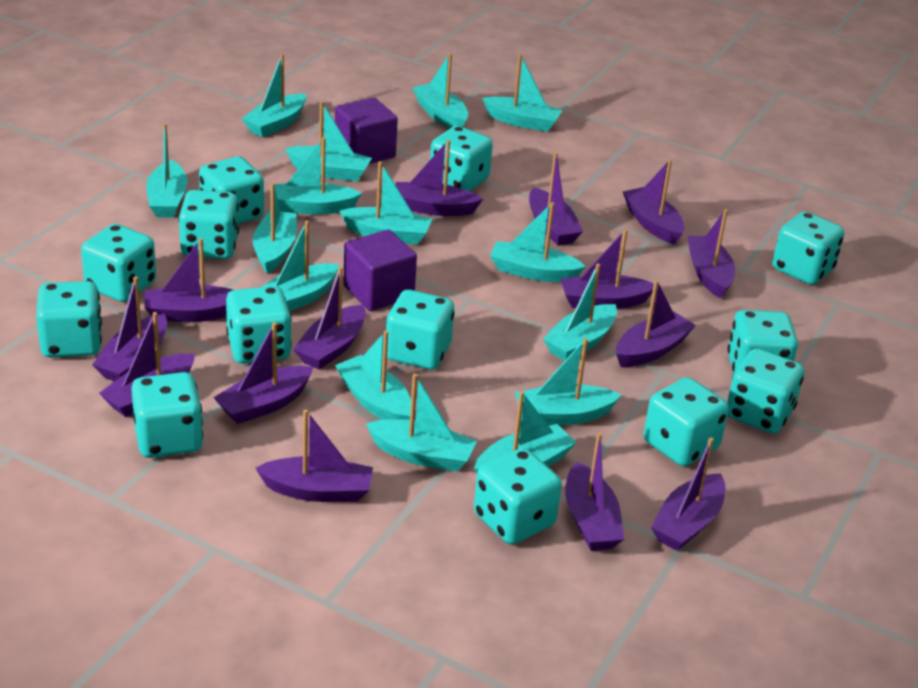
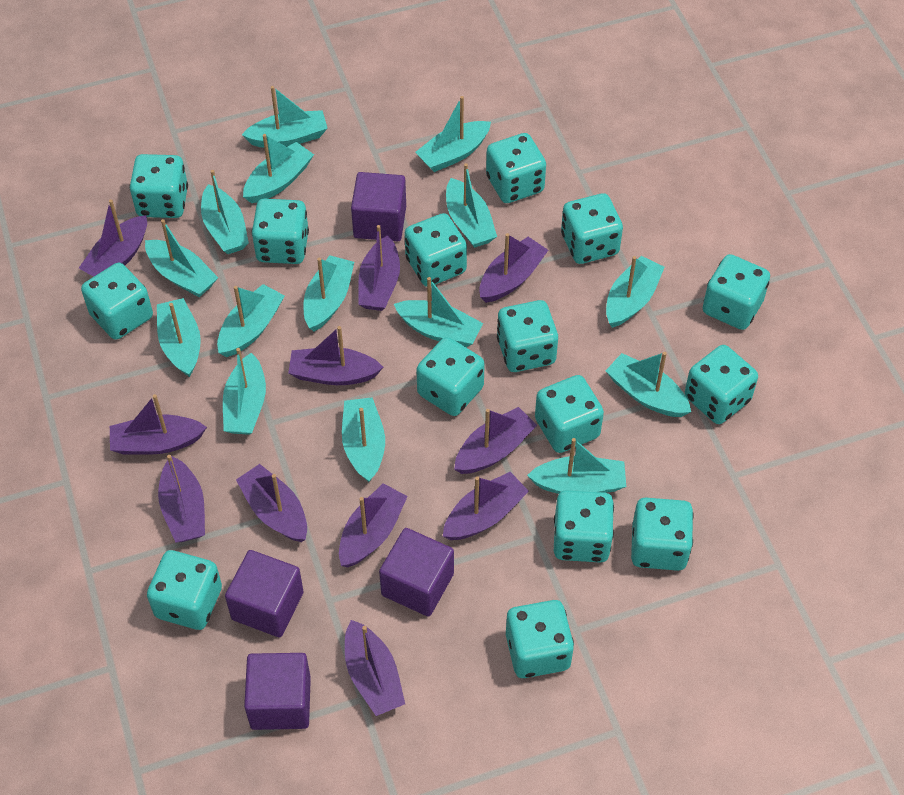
purple boat: 14 -> 11
purple cube: 2 -> 4
turquoise dice: 13 -> 15

